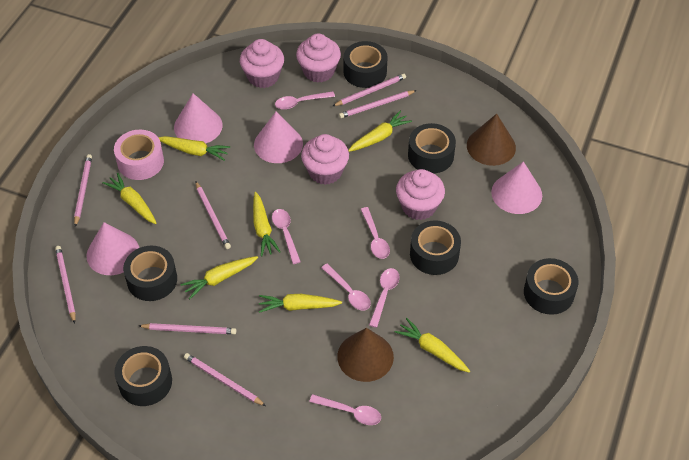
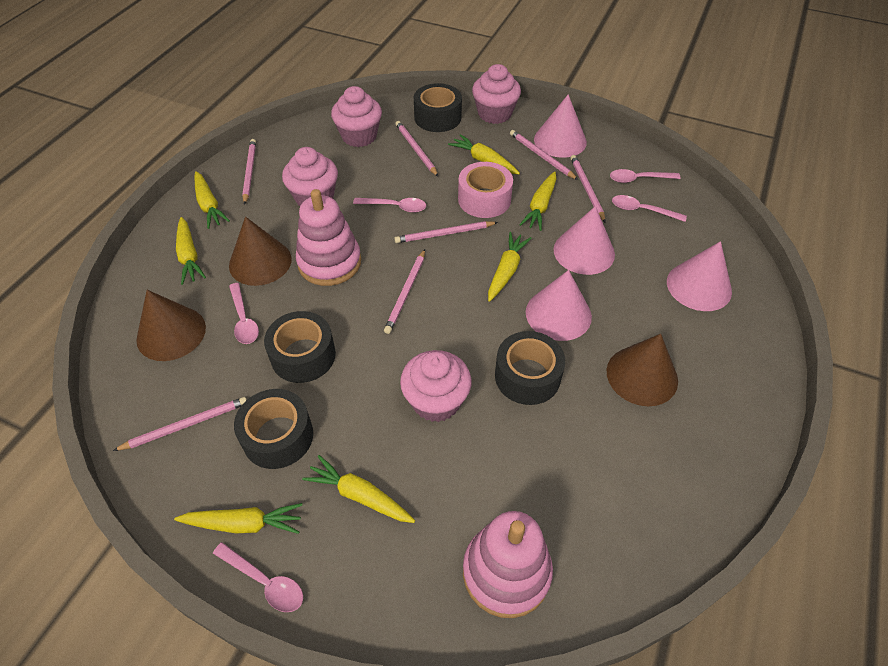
black tape: 6 -> 4
brown cone: 2 -> 3
pink spoon: 6 -> 5
pink stacking toy: 0 -> 2

